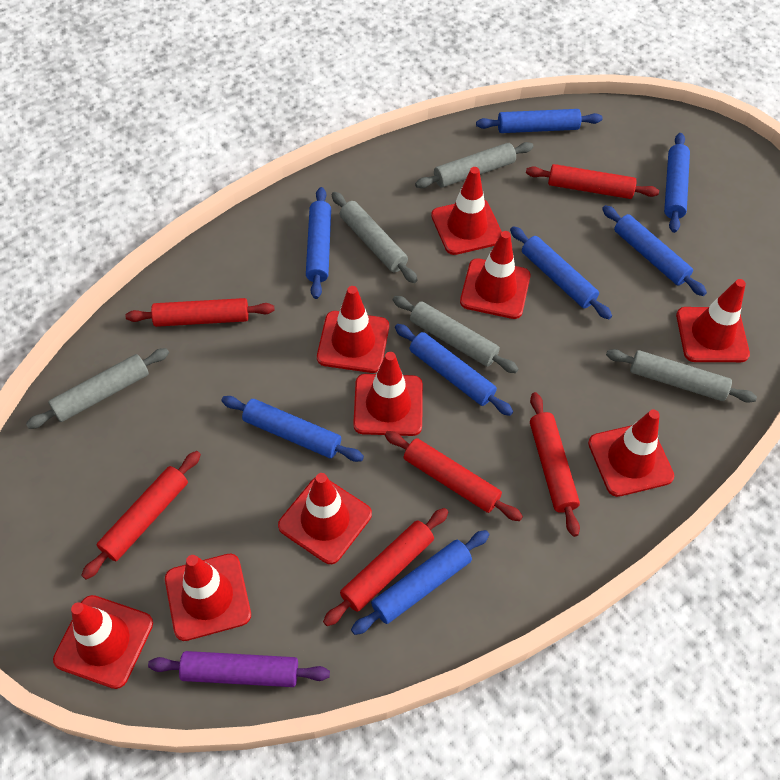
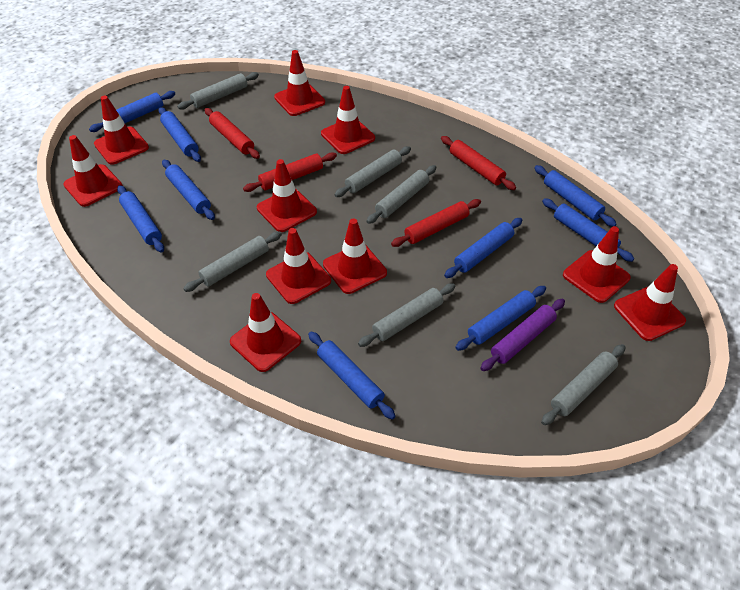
blue rolling pin: 8 -> 9
grey rolling pin: 5 -> 6
red rolling pin: 6 -> 4
red traffic cone: 9 -> 10

